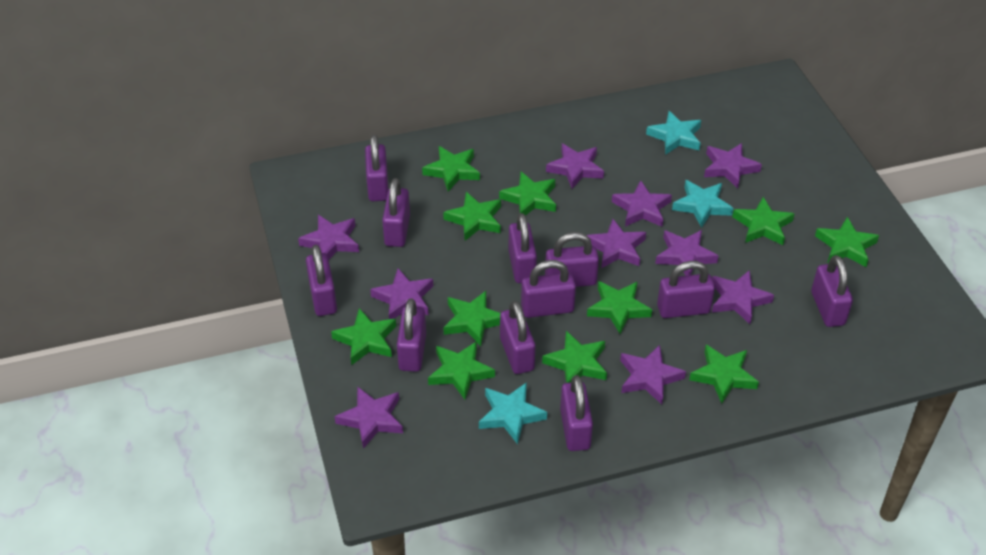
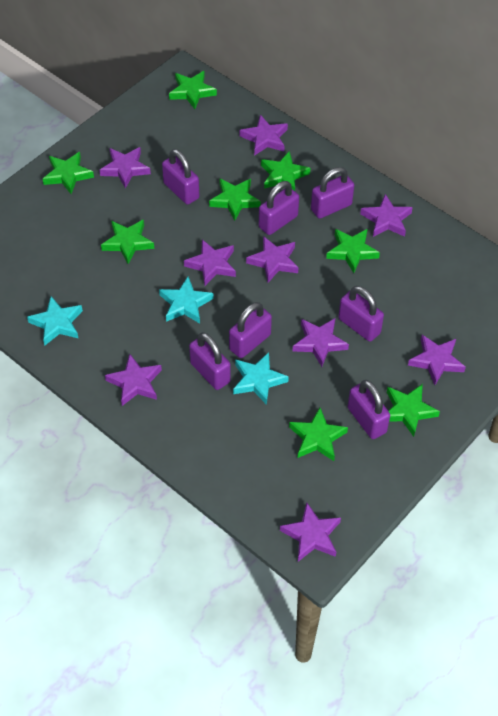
green star: 11 -> 8
purple padlock: 11 -> 7
purple star: 10 -> 9

